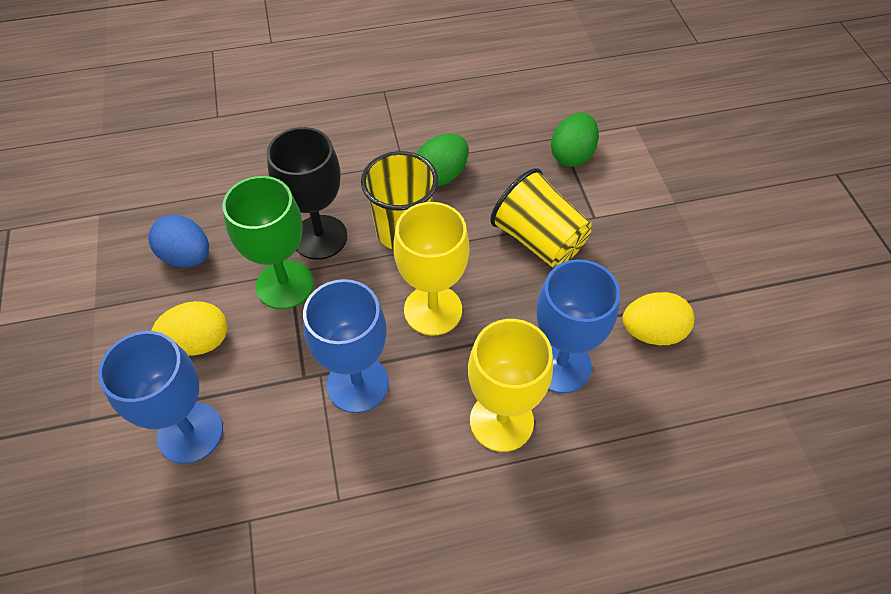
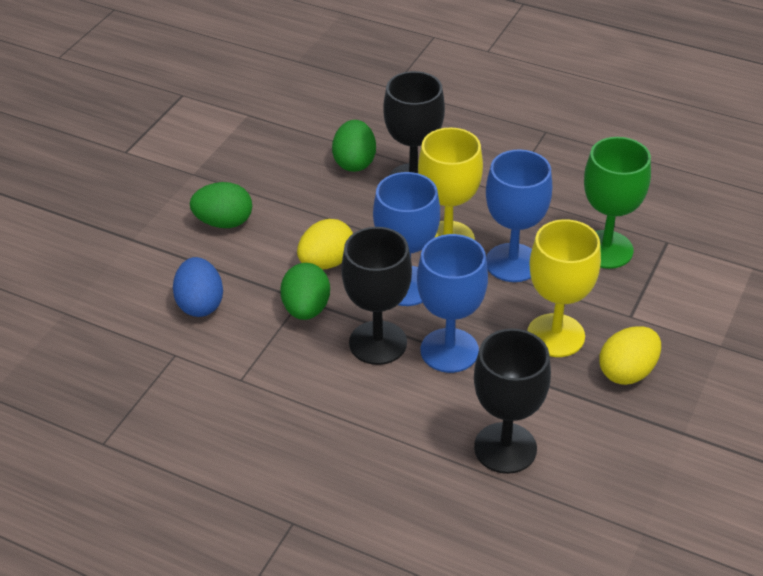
black goblet: 1 -> 3
green egg: 2 -> 3
yellow cup: 2 -> 0

